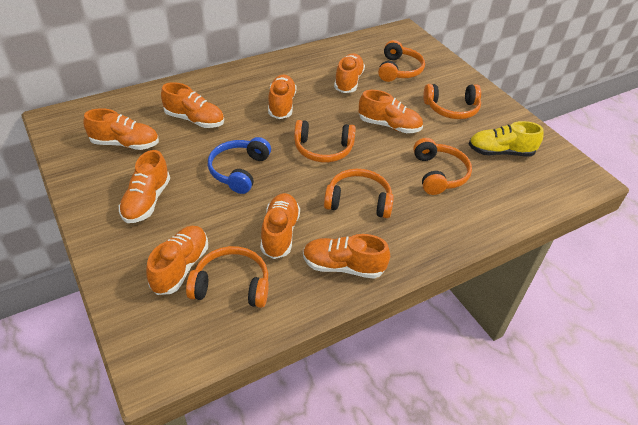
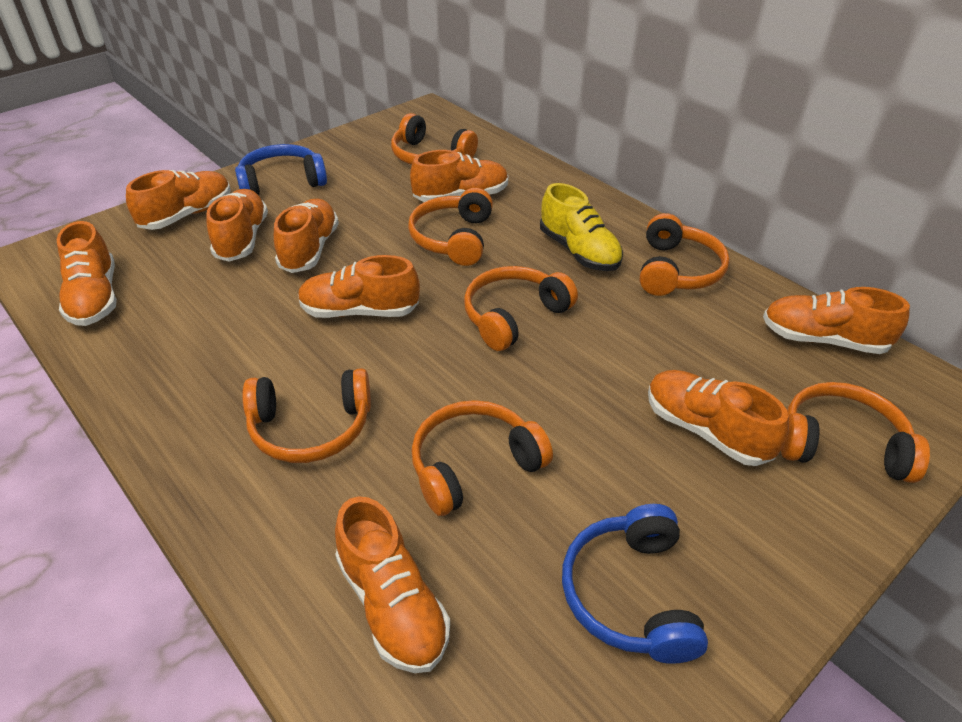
blue headphones: 1 -> 2
orange headphones: 6 -> 7

